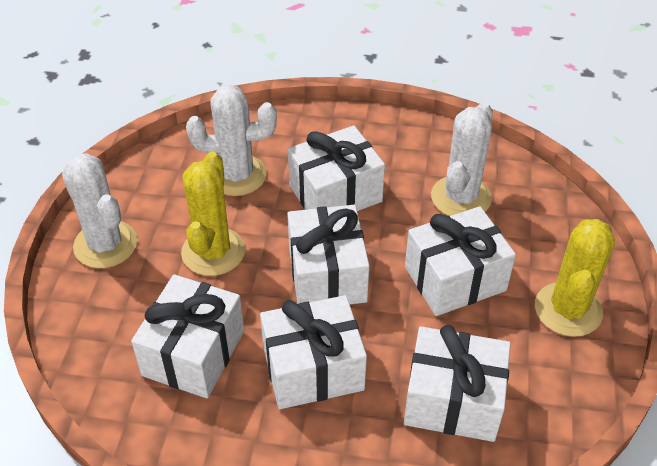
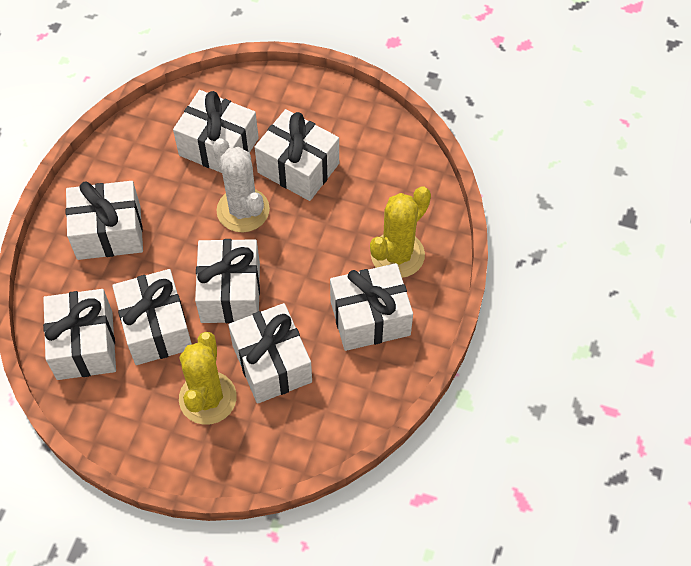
white cactus: 3 -> 1
white gift: 6 -> 8

